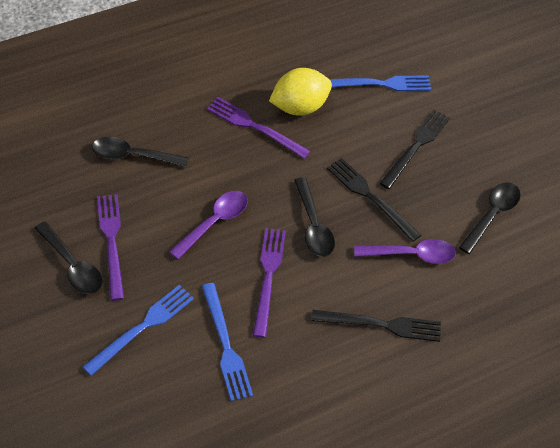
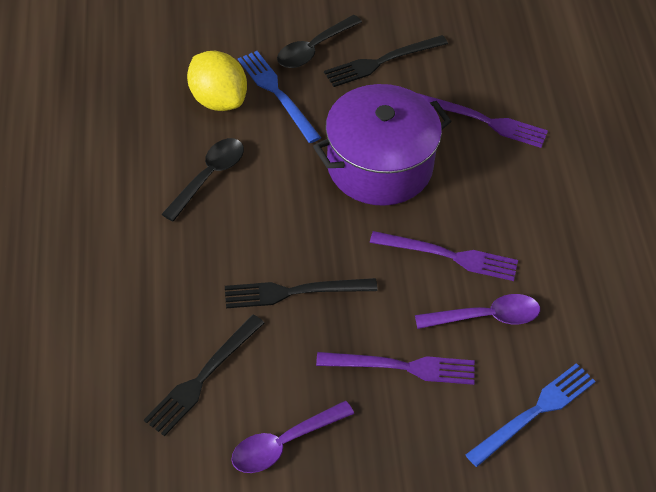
black spoon: 4 -> 2
blue fork: 3 -> 2
purple pot: 0 -> 1

